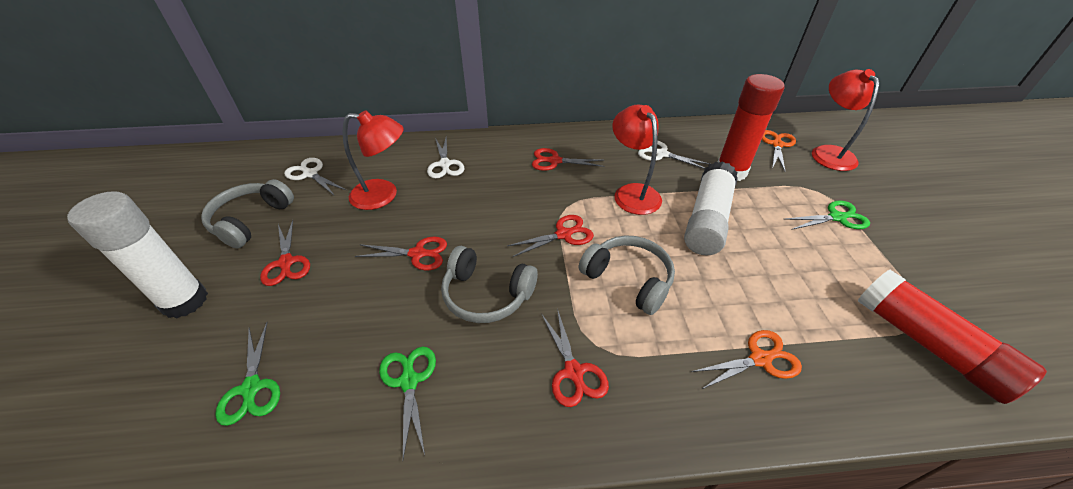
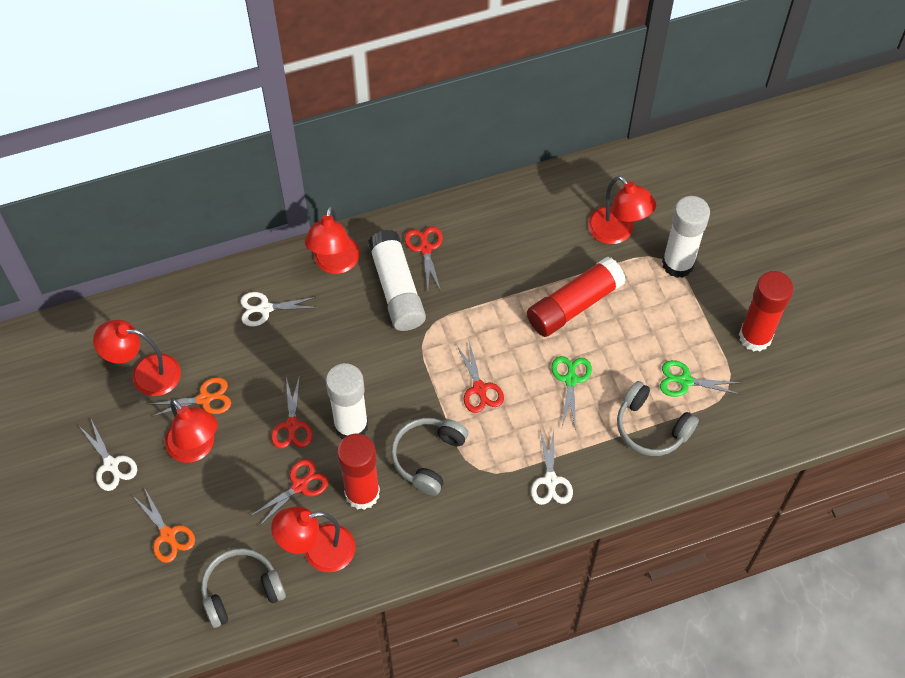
green scissors: 3 -> 2
red glue stick: 2 -> 3
red lamp: 3 -> 5
red scissors: 5 -> 4
white glue stick: 2 -> 3

